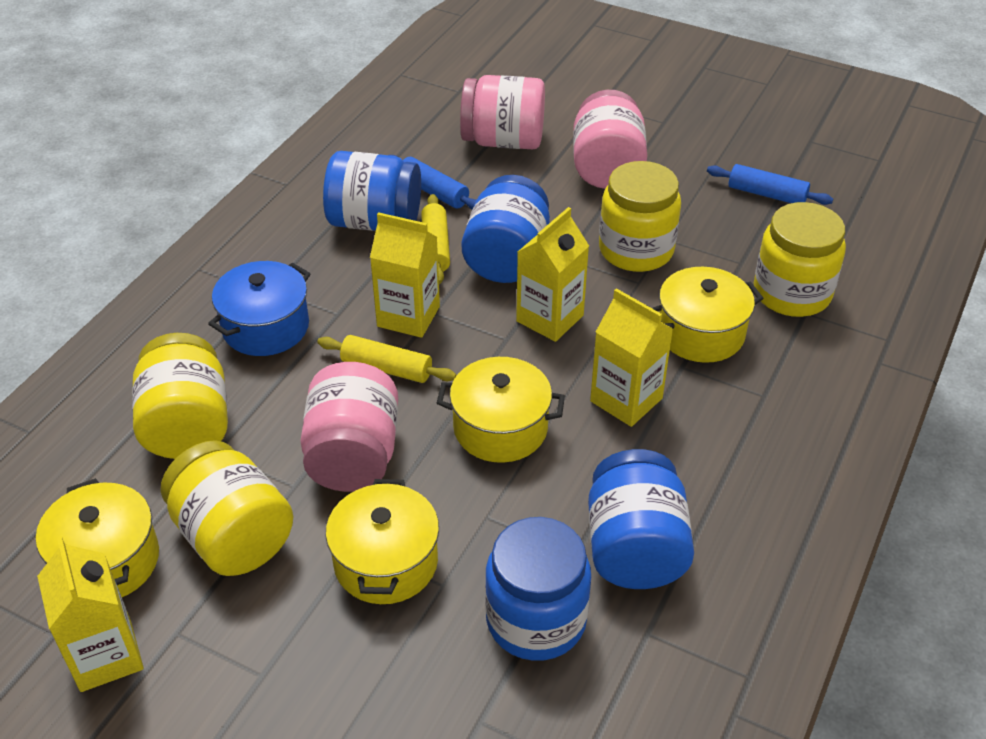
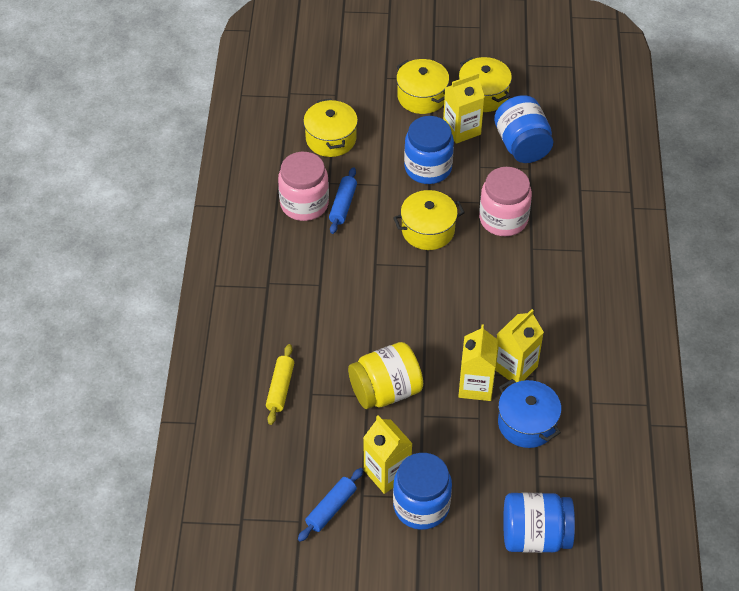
pink jar: 3 -> 2
yellow jar: 4 -> 1
yellow rolling pin: 2 -> 1

